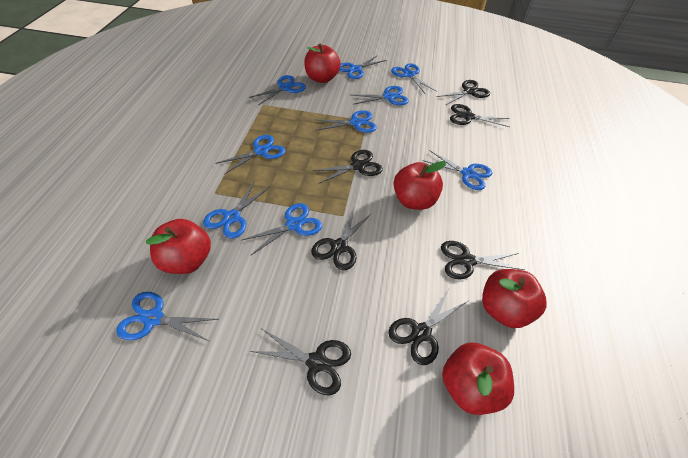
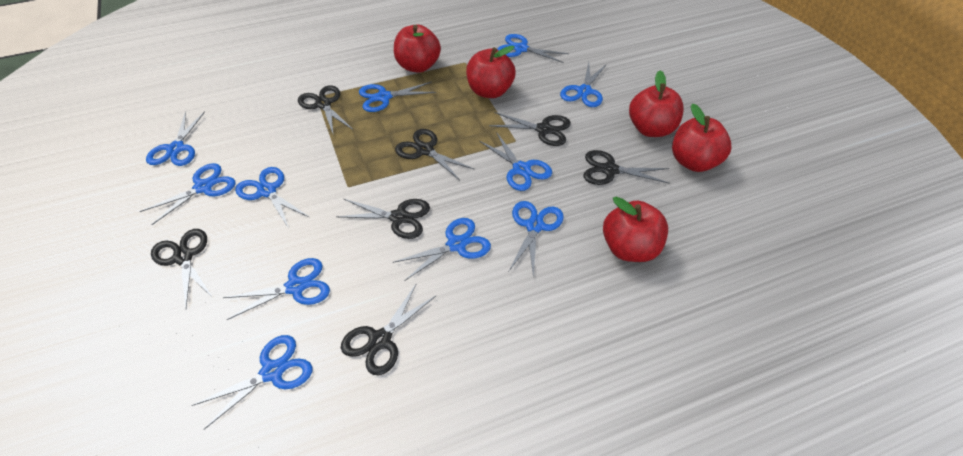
blue scissors: 10 -> 11

